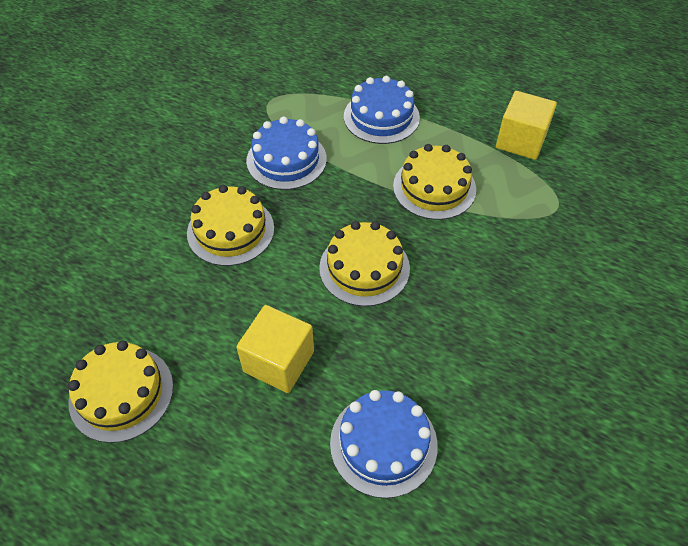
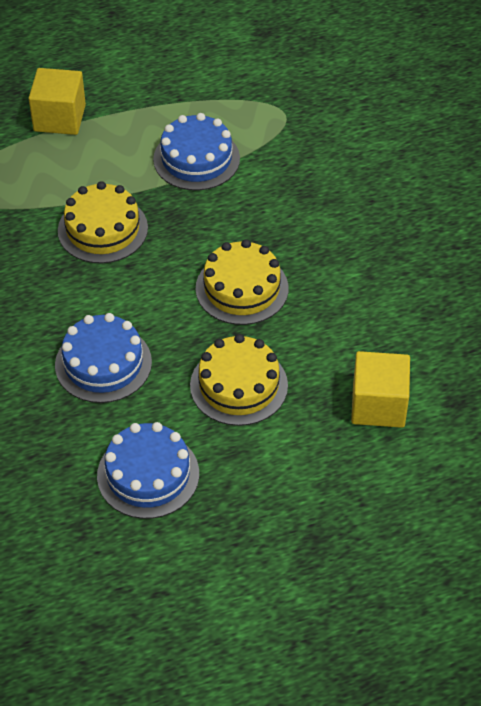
yellow cake: 4 -> 3

